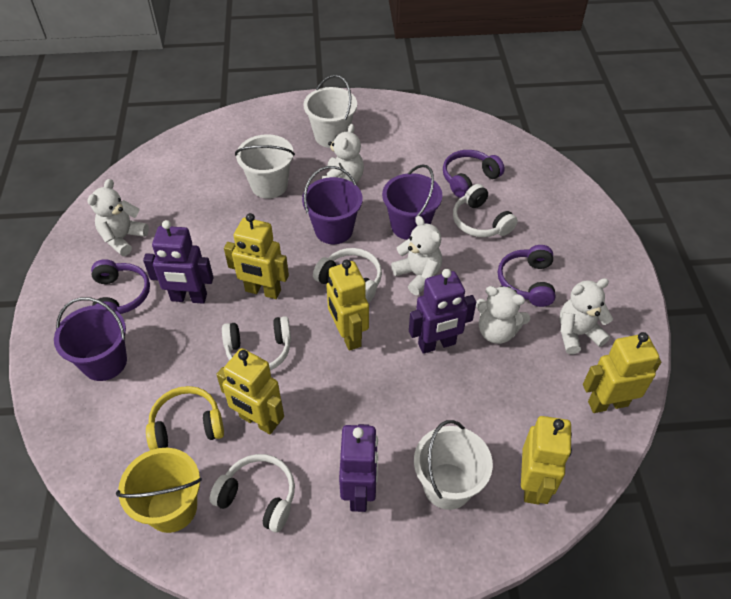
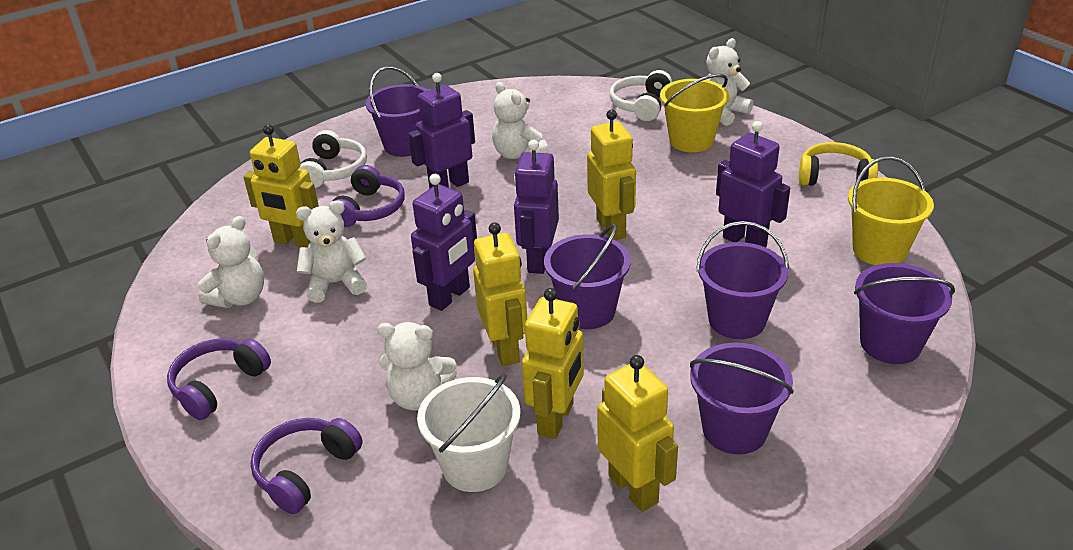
purple bucket: 3 -> 5
purple robot: 3 -> 4
white bucket: 3 -> 1
white headphones: 4 -> 2
yellow bucket: 1 -> 2

